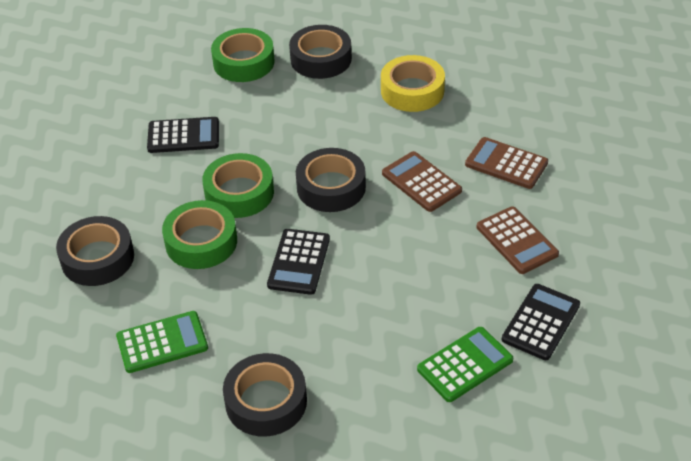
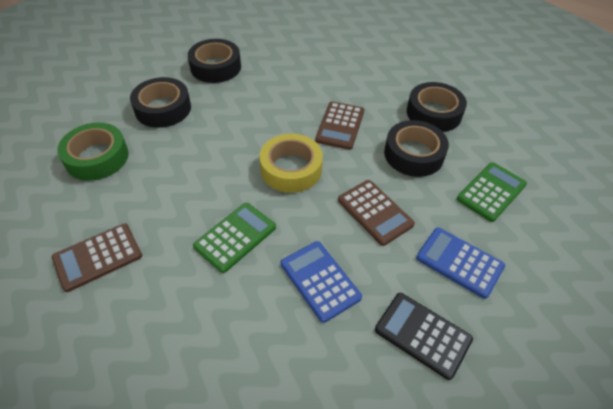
black calculator: 3 -> 1
blue calculator: 0 -> 2
green tape: 3 -> 1

